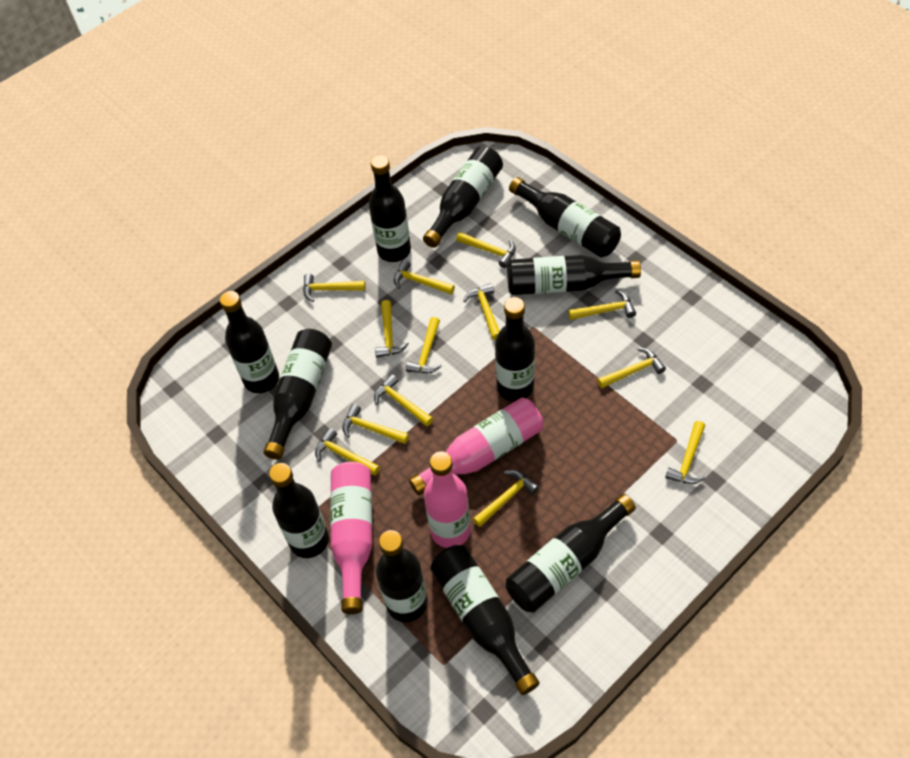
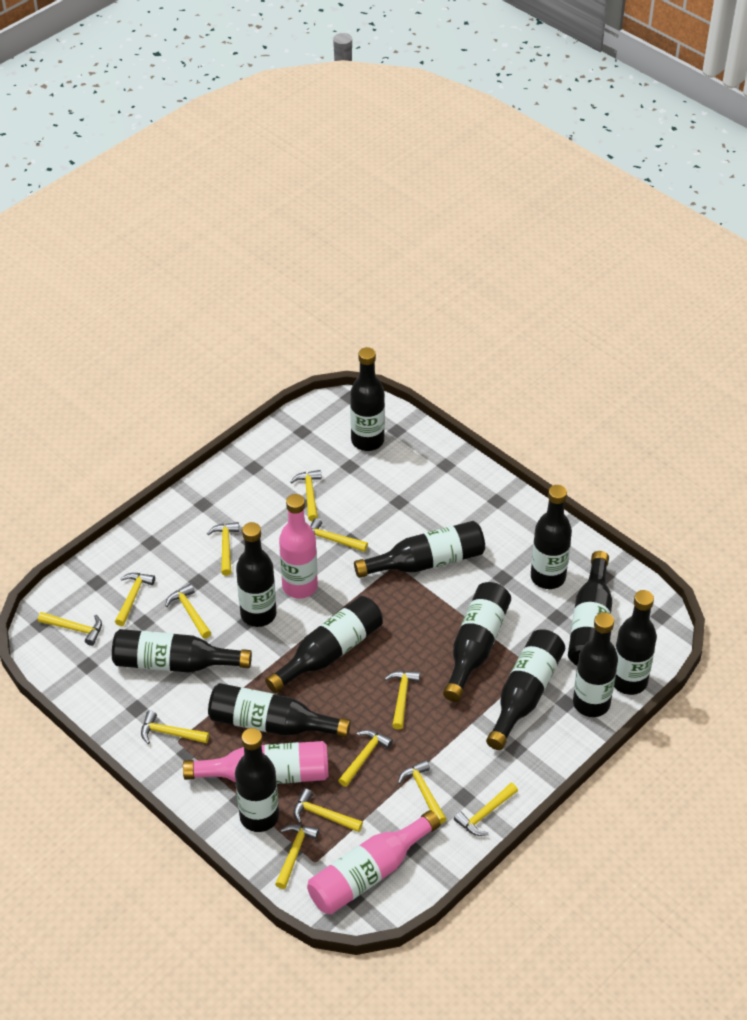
black bottle: 11 -> 13

